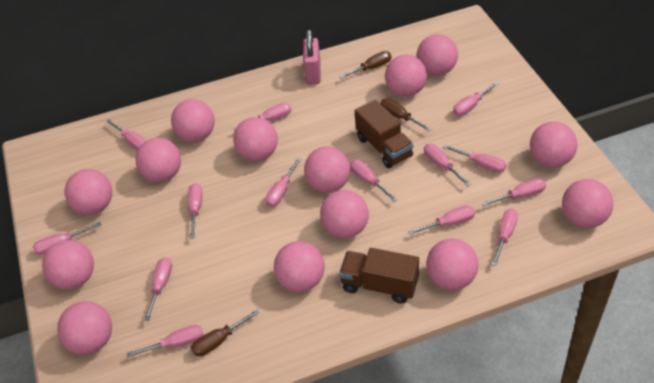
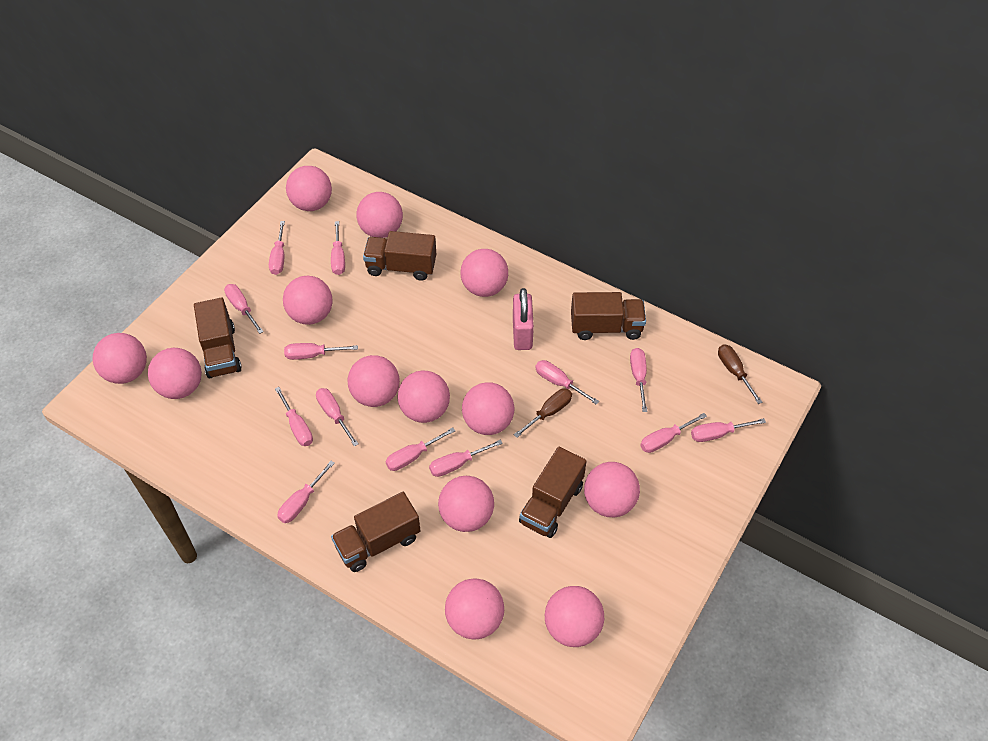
brown screwdriver: 3 -> 2
brown truck: 2 -> 5
pink ball: 14 -> 13
pink screwdriver: 14 -> 13

